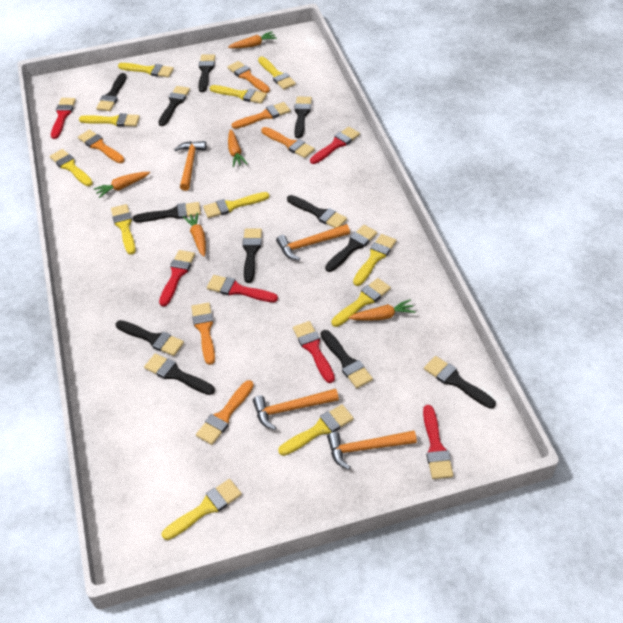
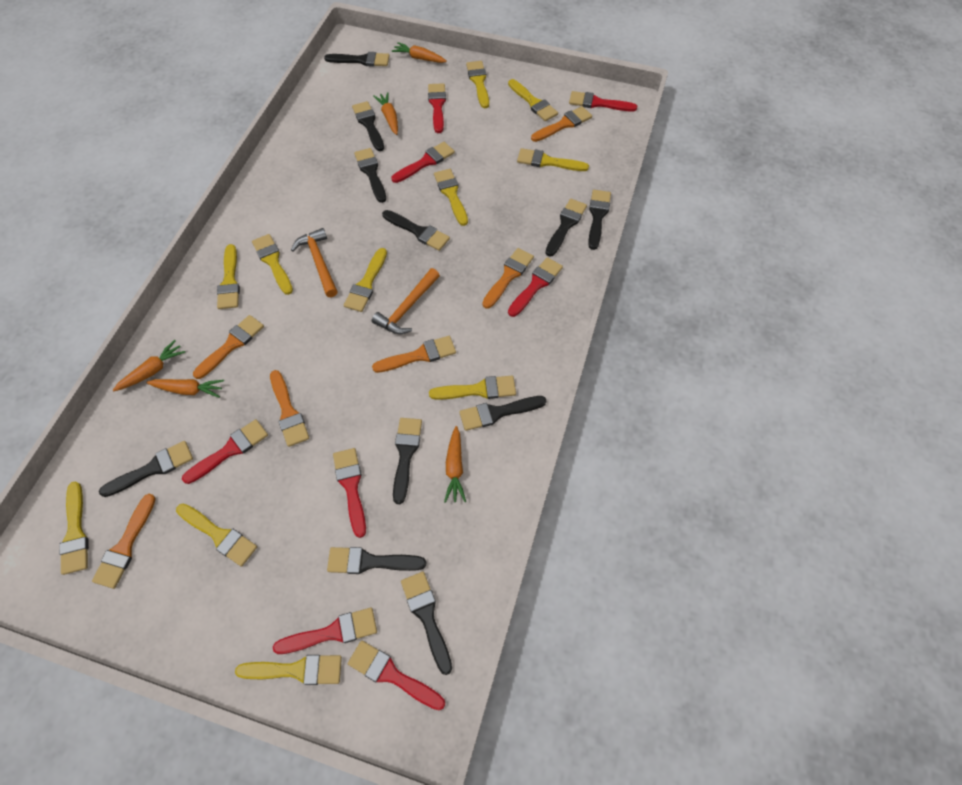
black brush: 12 -> 11
orange hammer: 4 -> 2
red brush: 6 -> 8

